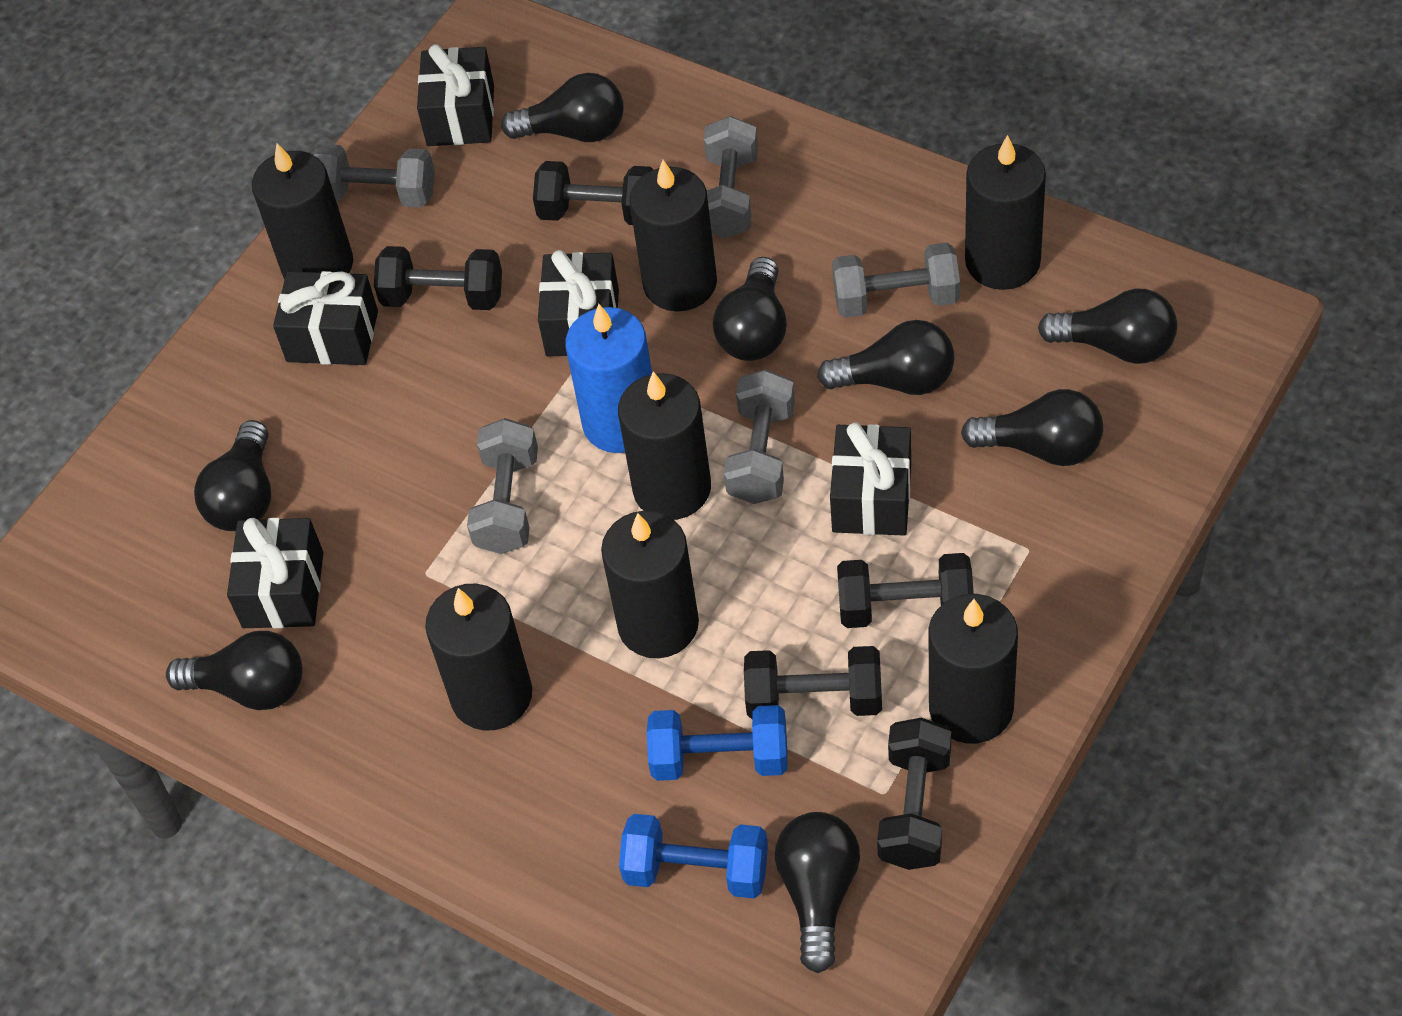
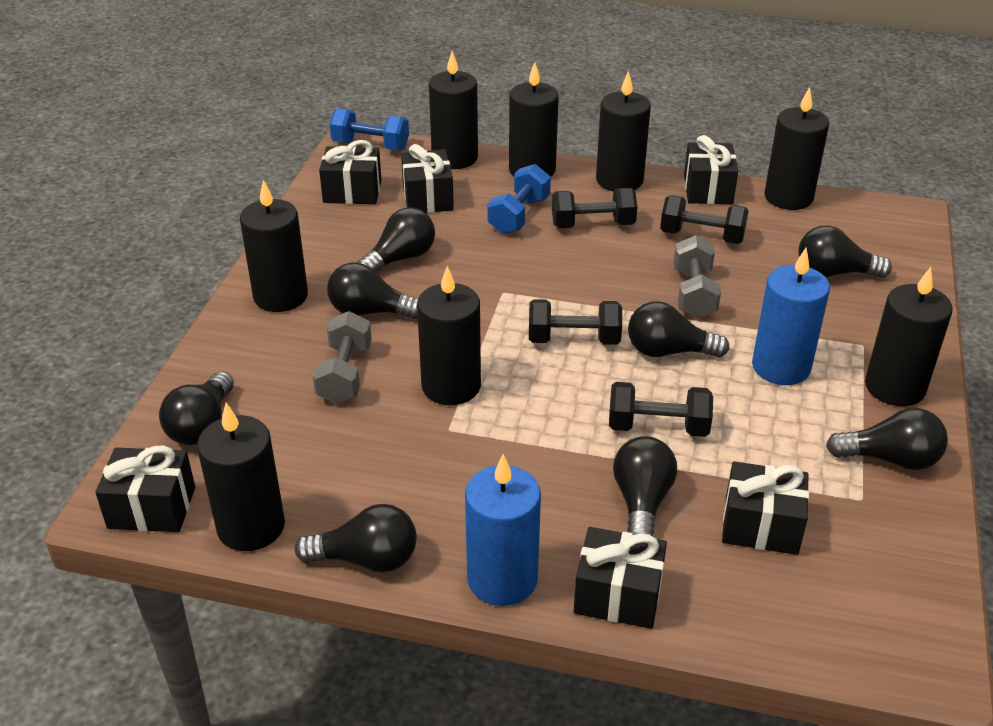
black candle: 7 -> 8
black dumbbell: 5 -> 4
black gift: 5 -> 6
blue candle: 1 -> 2
grey dumbbell: 5 -> 2

